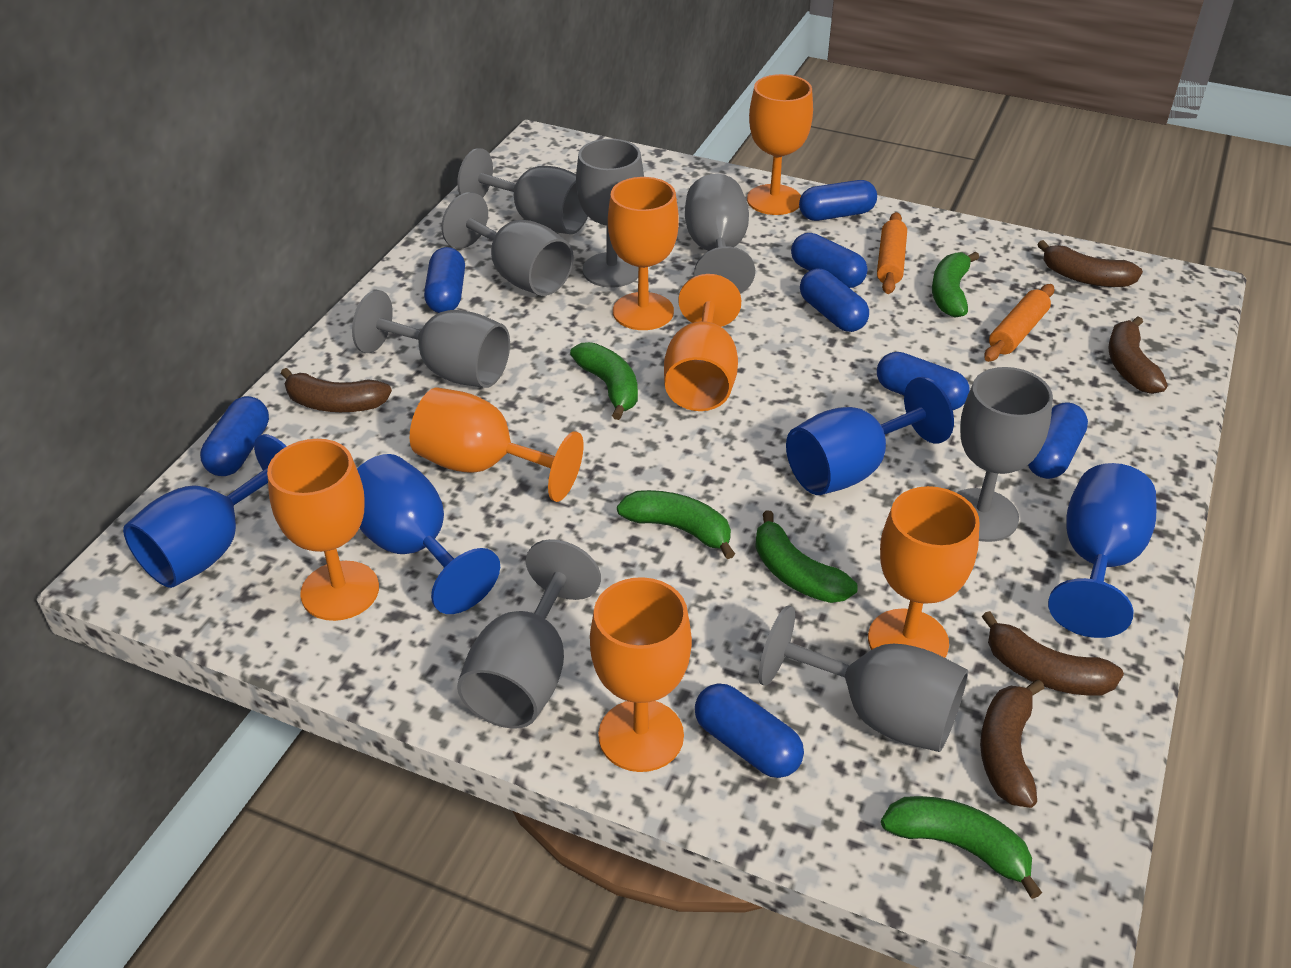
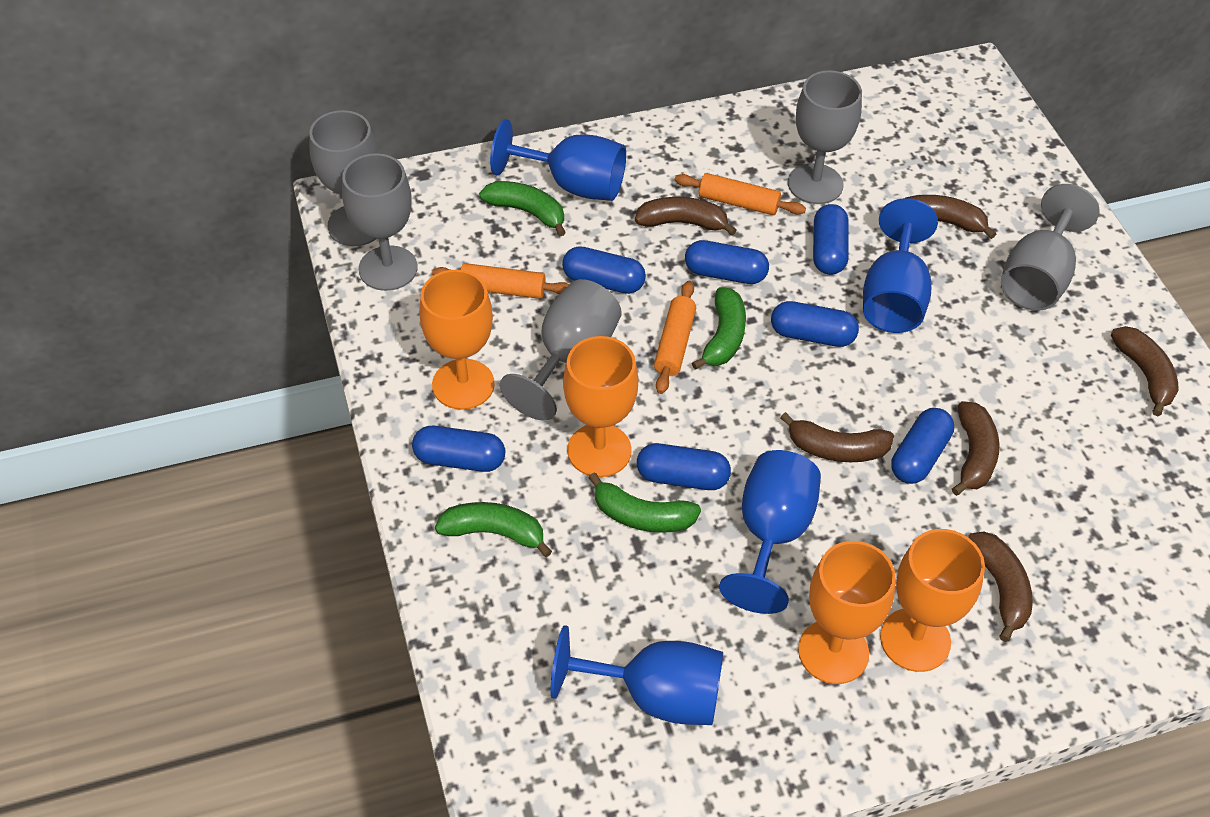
blue capsule: 8 -> 7
brown banana: 5 -> 6
green banana: 5 -> 4
grey goblet: 8 -> 5
orange goblet: 7 -> 4
orange rolling pin: 2 -> 3

